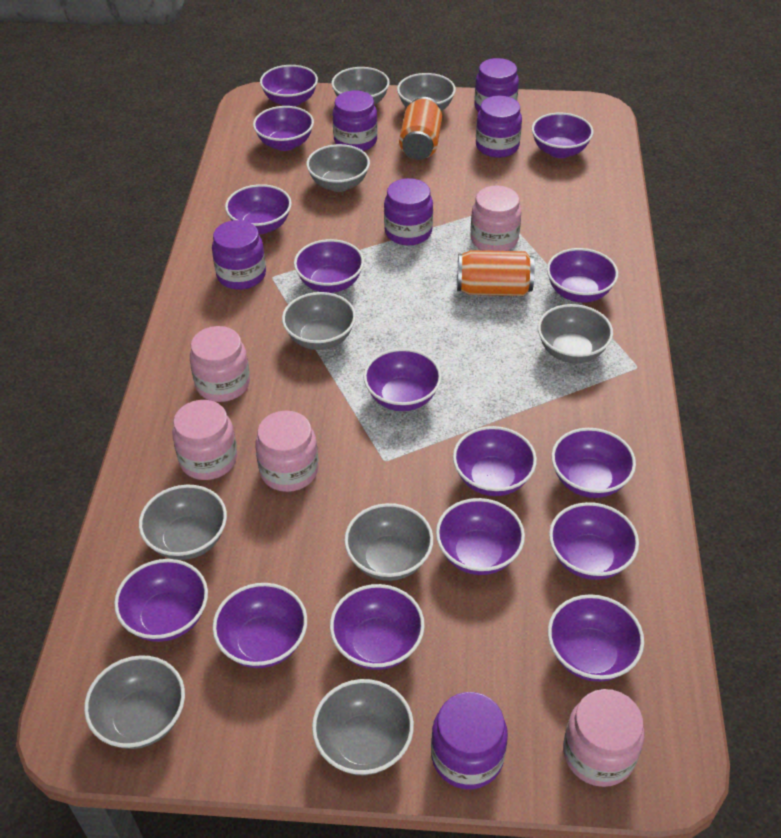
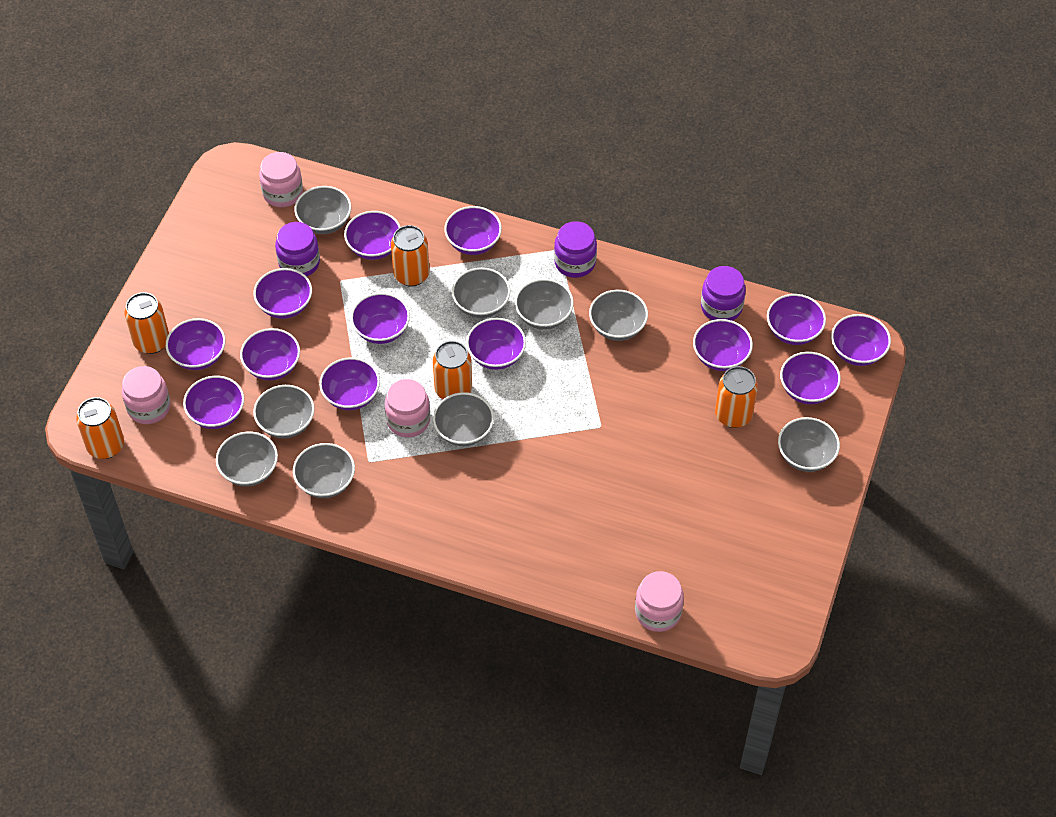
orange can: 2 -> 5
pink jar: 5 -> 4
purple bowl: 15 -> 13
purple jar: 6 -> 3

